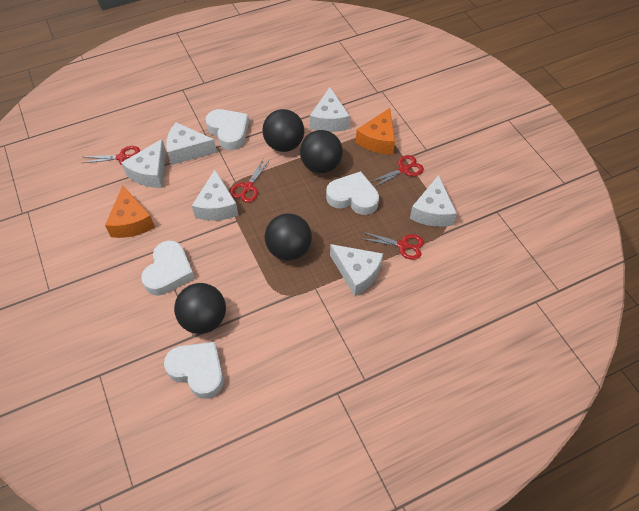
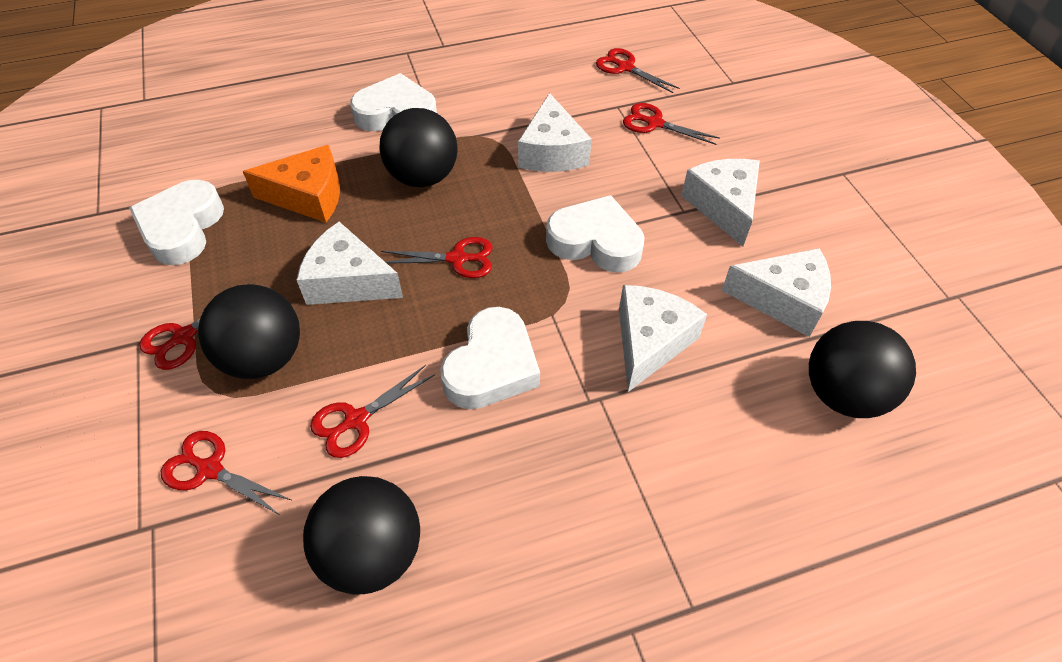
orange cheese: 2 -> 1
red scissors: 4 -> 6
white cheese: 6 -> 5

